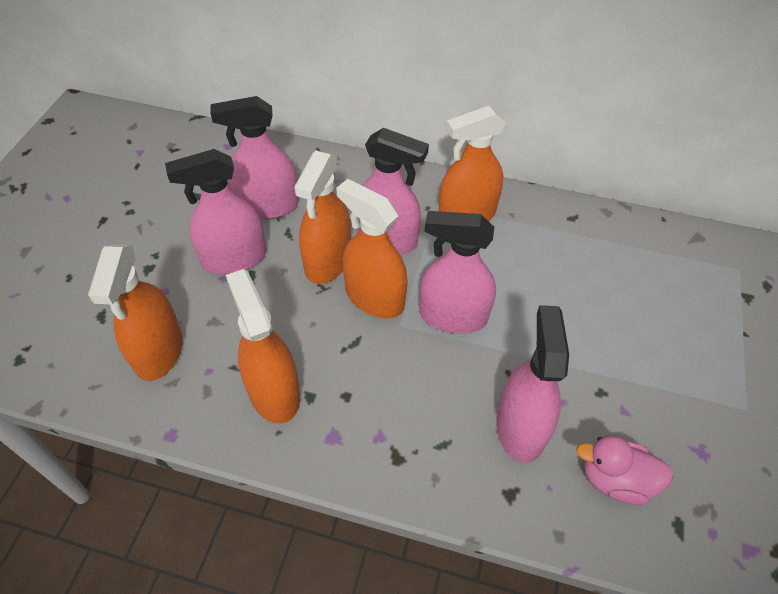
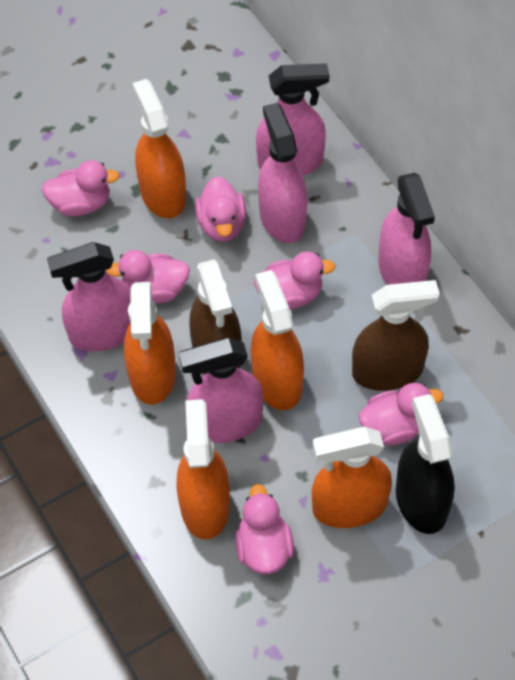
black spray bottle: 0 -> 1
brown spray bottle: 0 -> 2
pink duck: 1 -> 6

